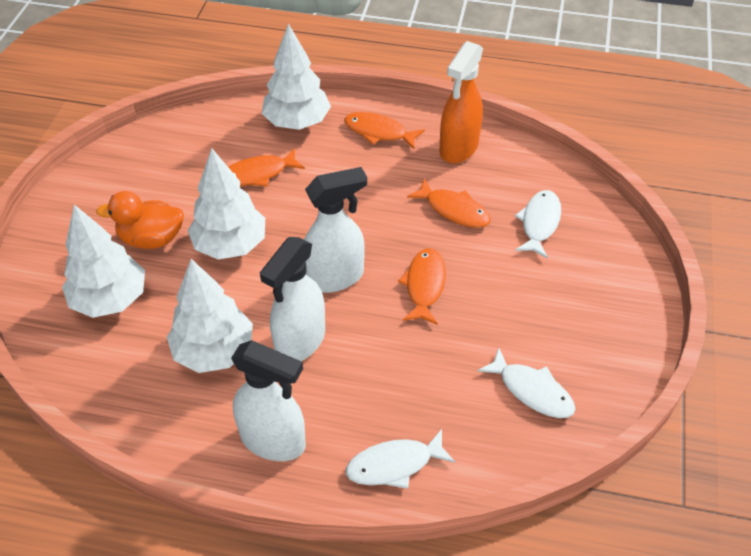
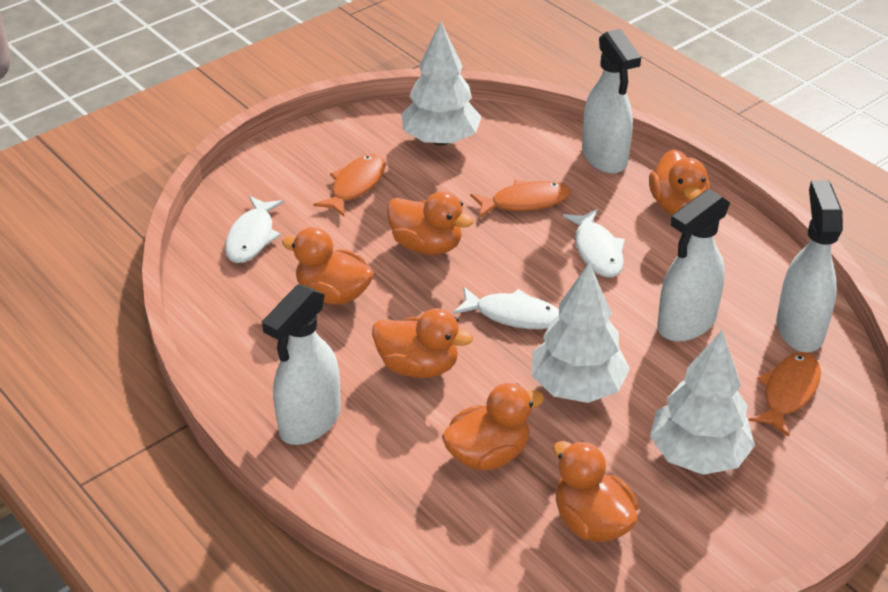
orange duck: 1 -> 6
orange fish: 4 -> 3
orange spray bottle: 1 -> 0
white spray bottle: 3 -> 4
white tree: 4 -> 3

